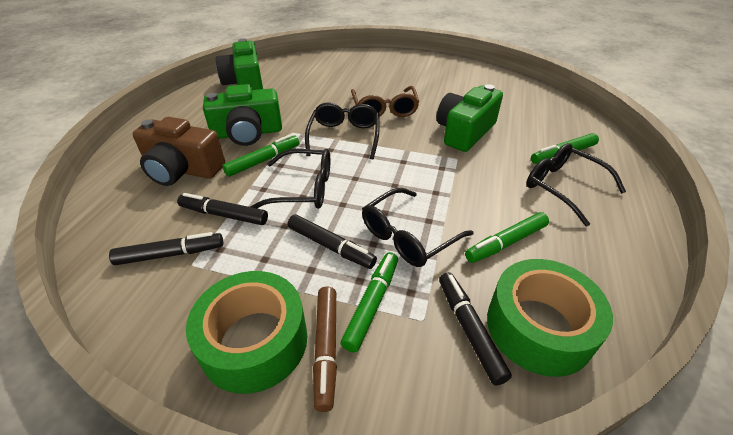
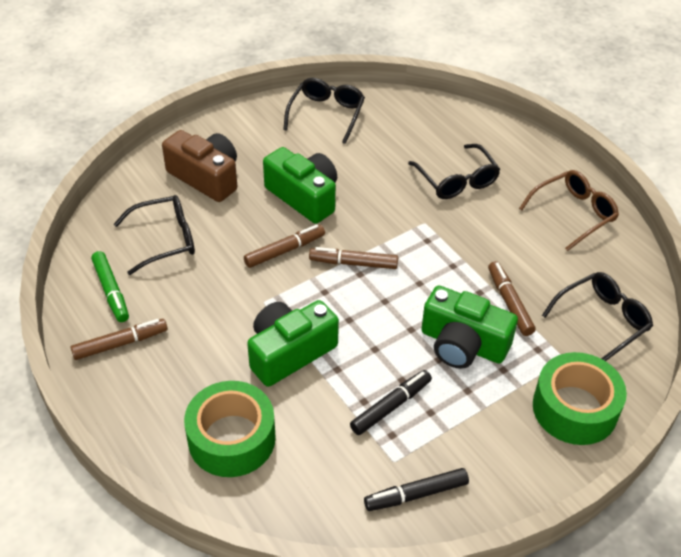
black marker: 4 -> 2
brown marker: 1 -> 4
green marker: 4 -> 1

